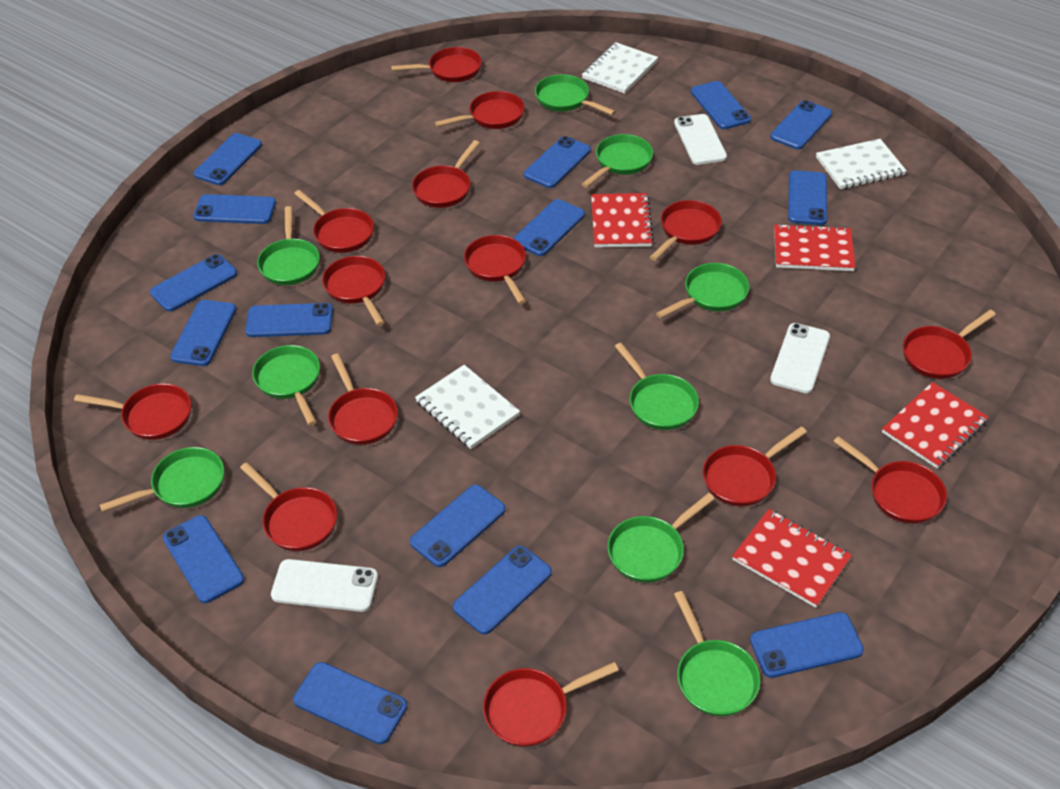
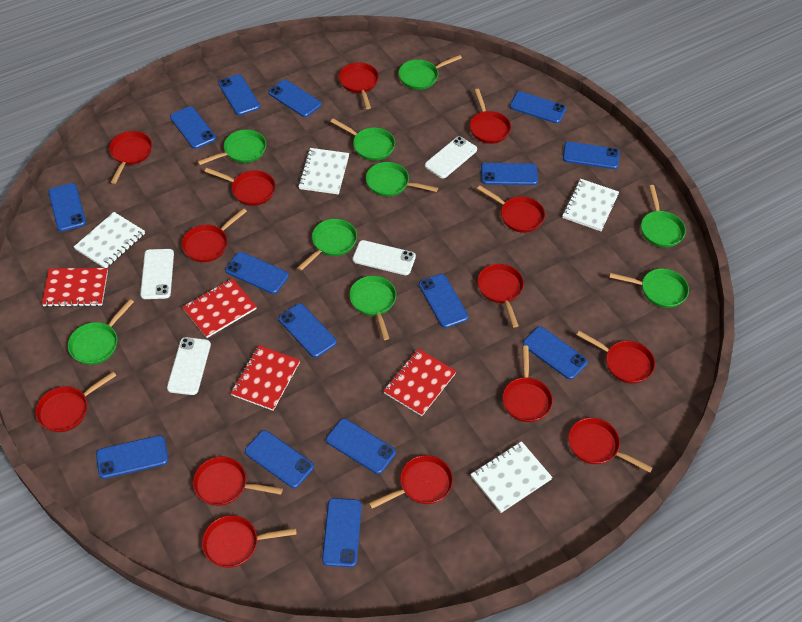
white notebook: 3 -> 4
white phone: 3 -> 4

